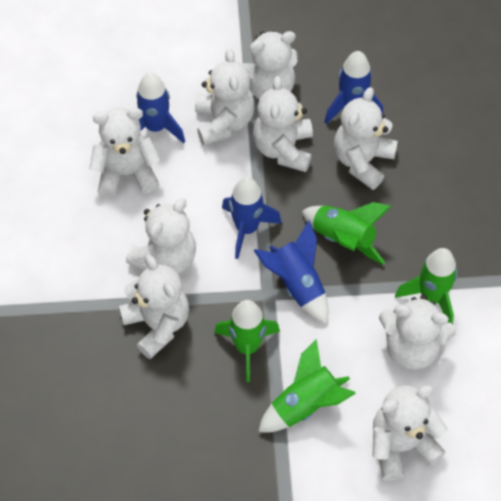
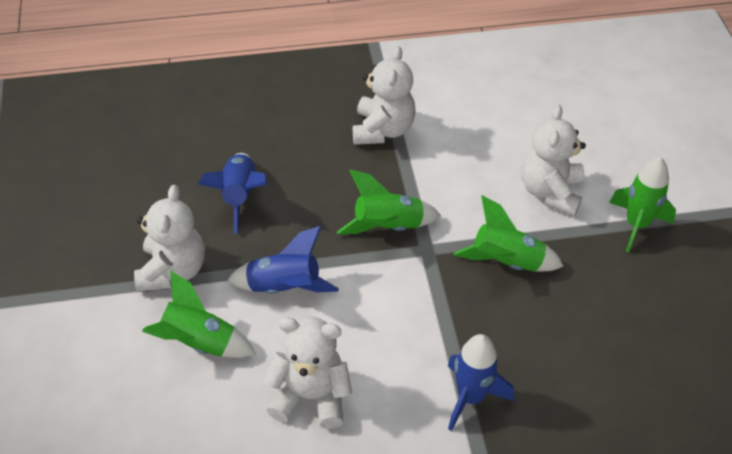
blue rocket: 4 -> 3
white teddy bear: 9 -> 4

